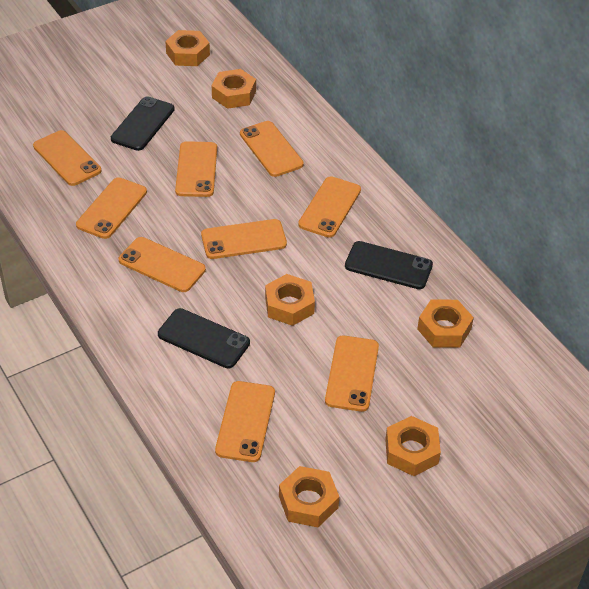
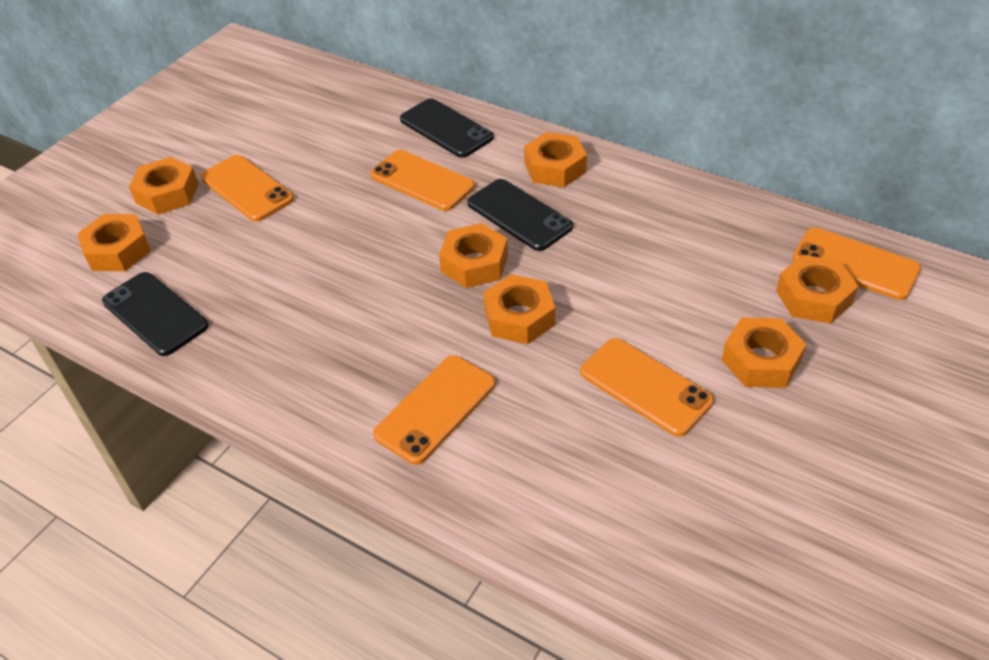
orange nut: 6 -> 7
orange phone: 9 -> 5

